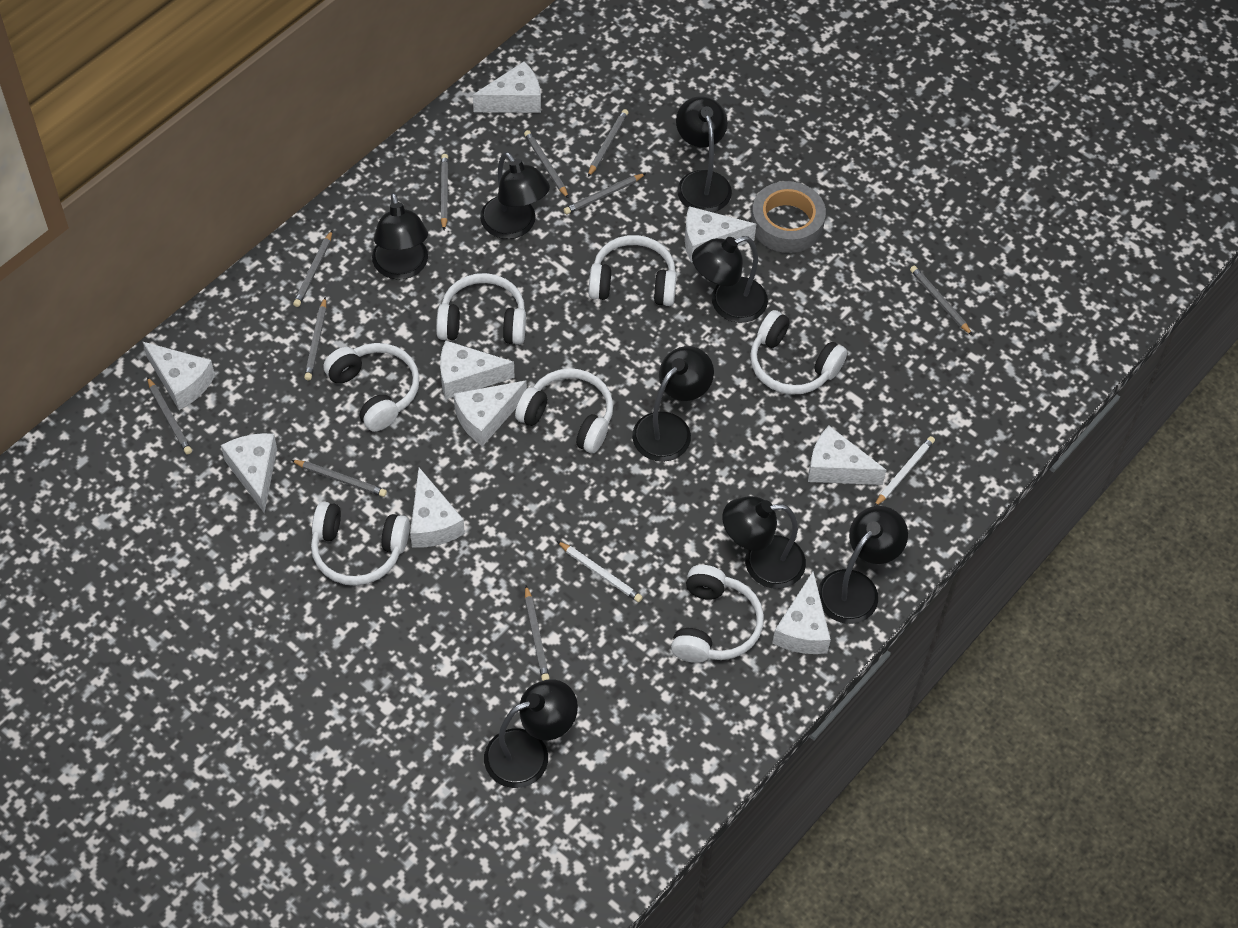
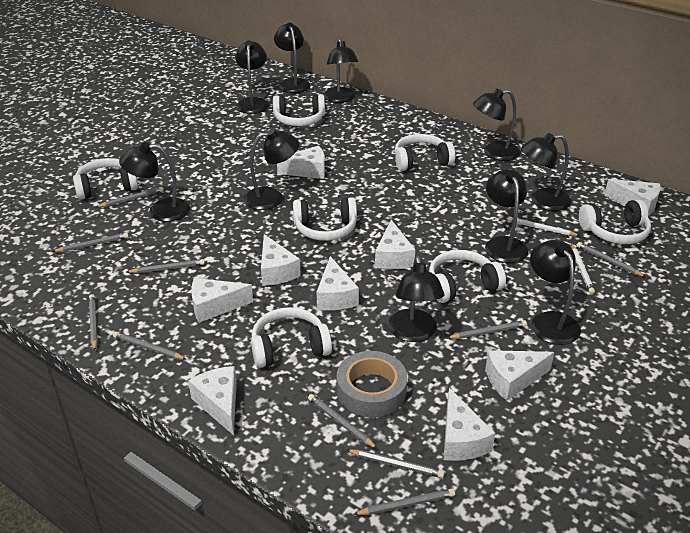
black lamp: 8 -> 10

